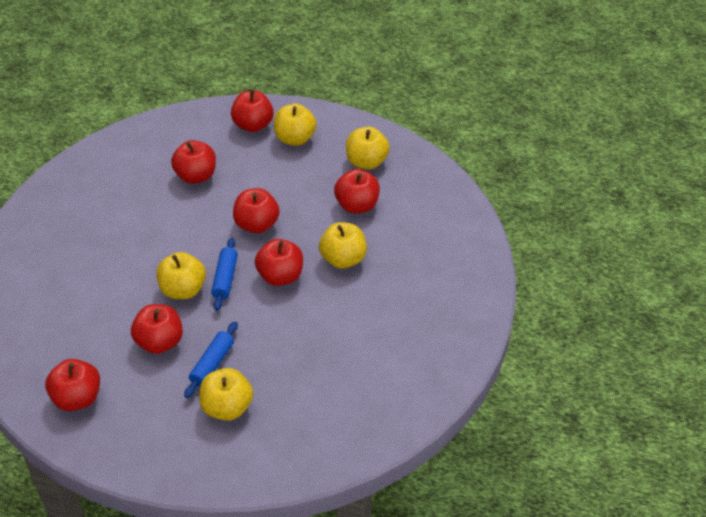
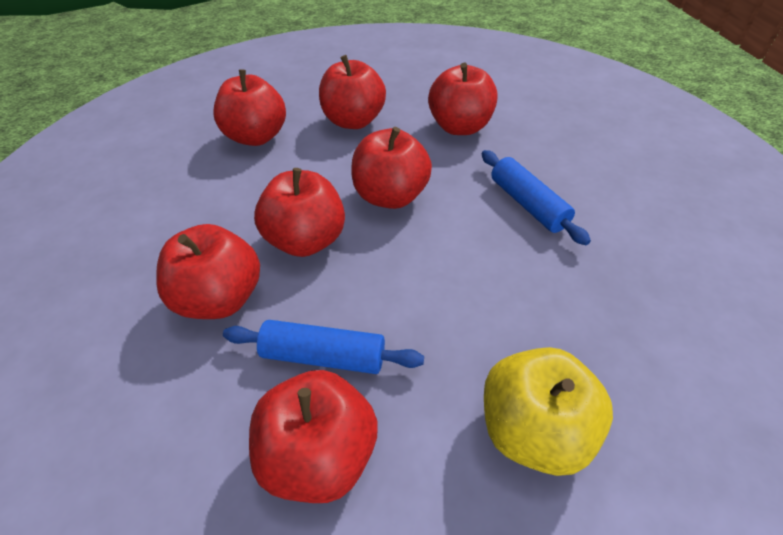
yellow apple: 5 -> 1

